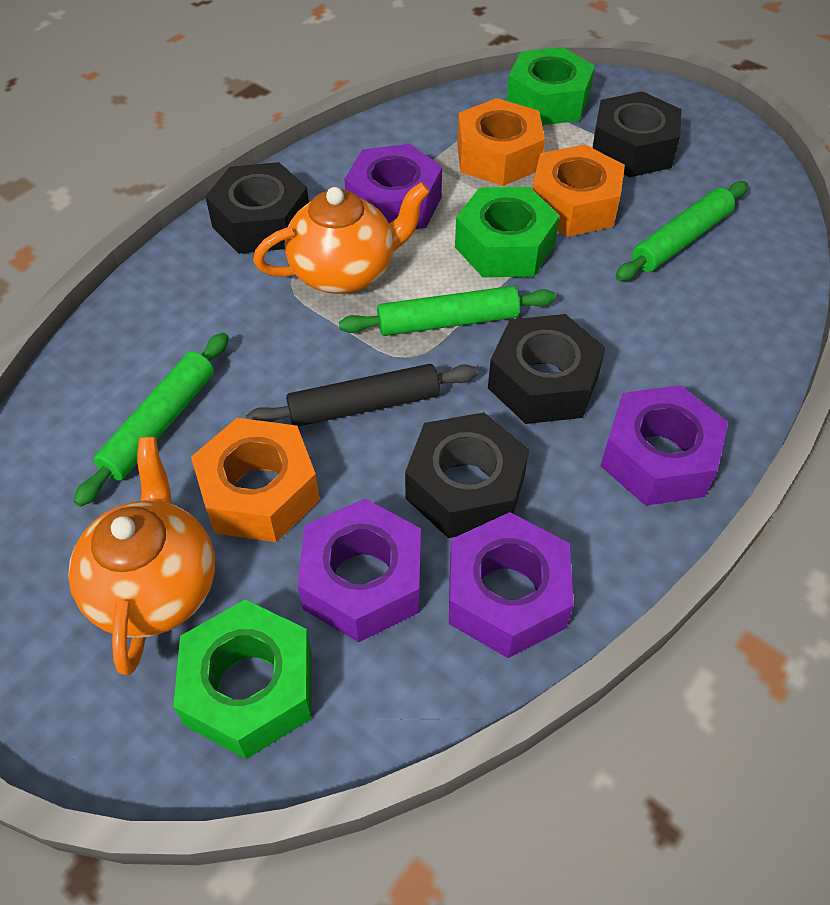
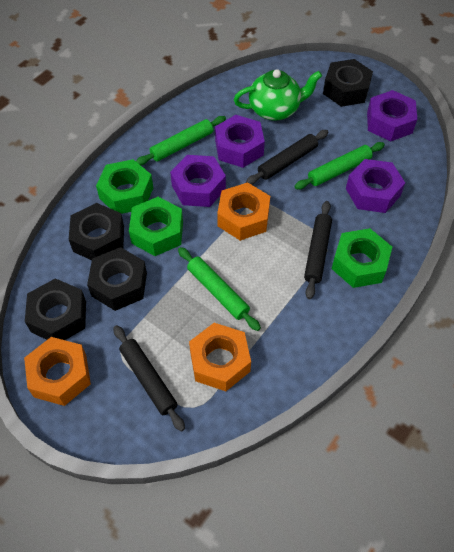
black rolling pin: 1 -> 3
green teapot: 0 -> 1
orange teapot: 2 -> 0

